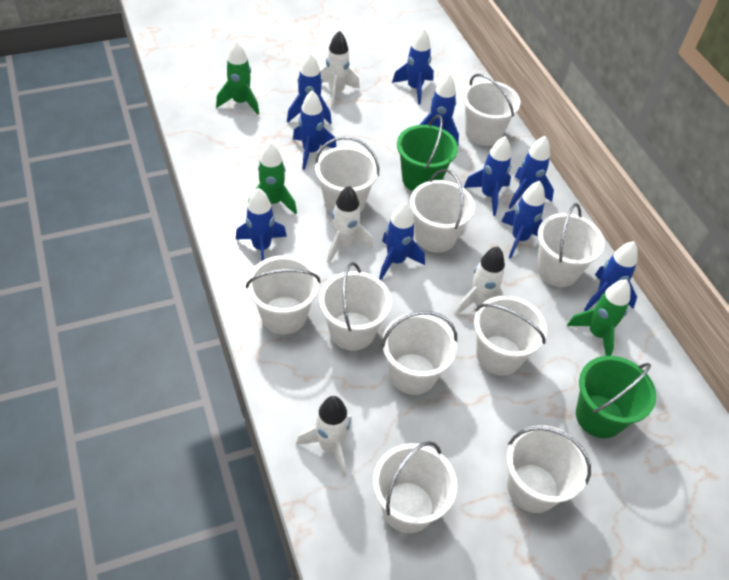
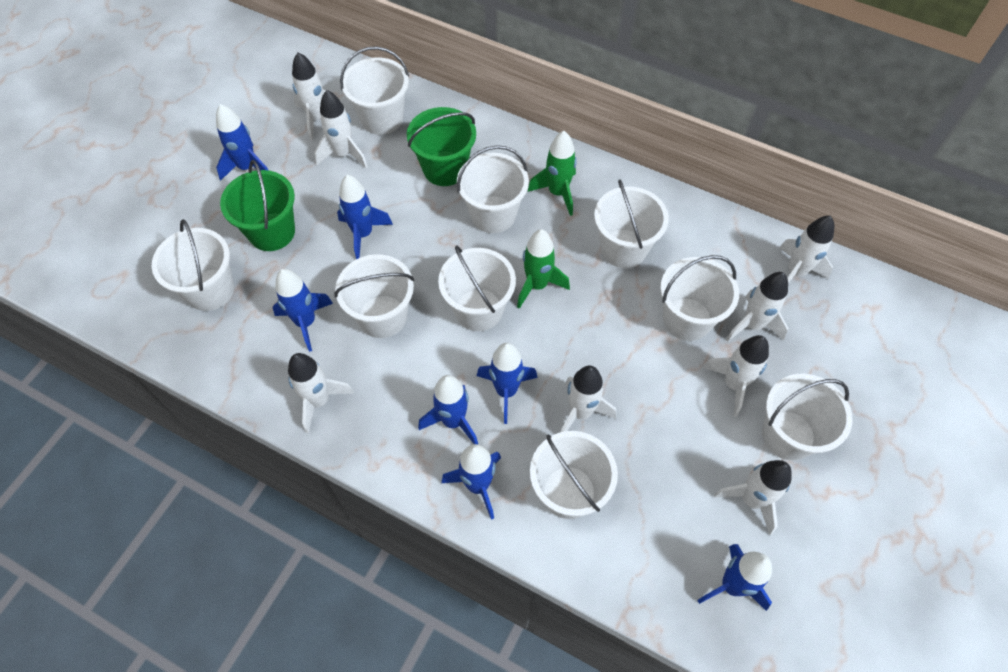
blue rocket: 10 -> 7
green rocket: 3 -> 2
white bucket: 10 -> 9
white rocket: 4 -> 8

